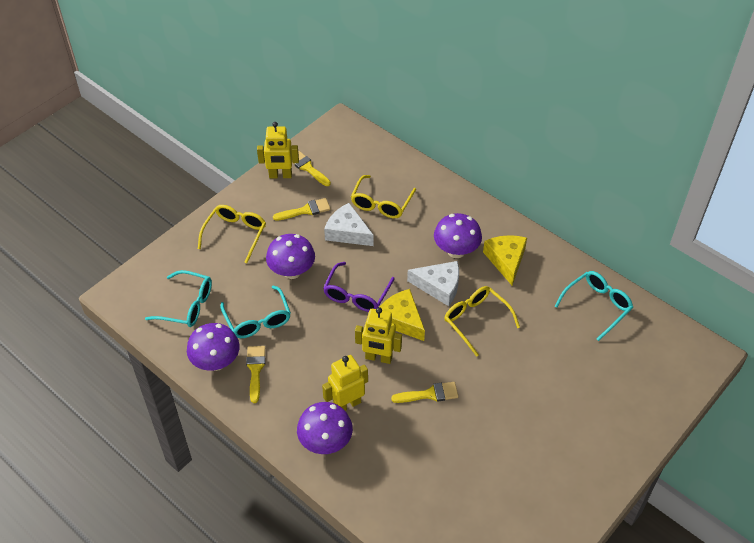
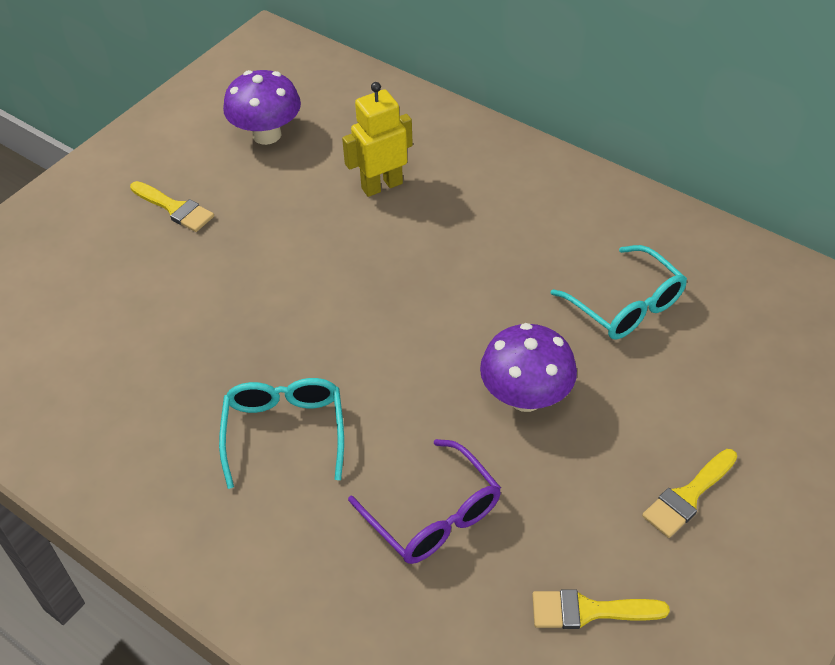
purple mushroom: 4 -> 2
turquoise glasses: 3 -> 2
white cheese: 2 -> 0
yellow brush: 4 -> 3
yellow cheese: 2 -> 0
yellow glasses: 3 -> 0
yellow robot: 3 -> 1

